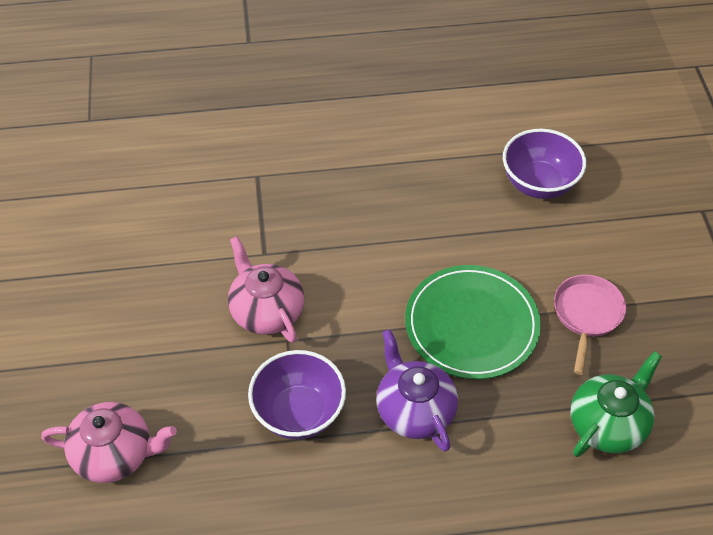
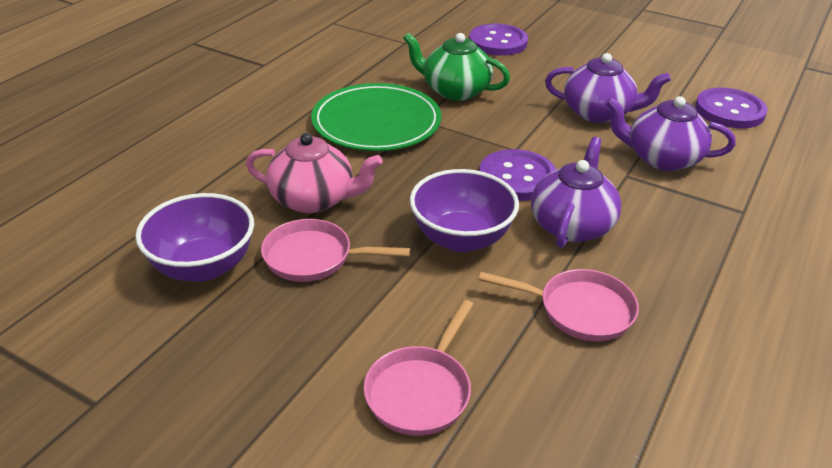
pink pan: 1 -> 3
pink teapot: 2 -> 1
purple button: 0 -> 3
purple teapot: 1 -> 3

